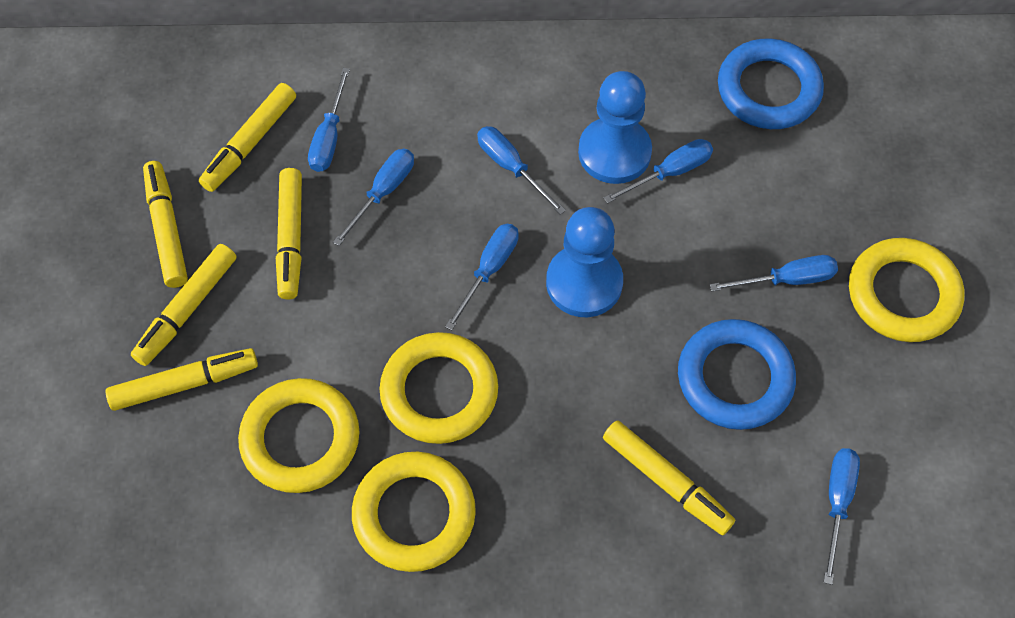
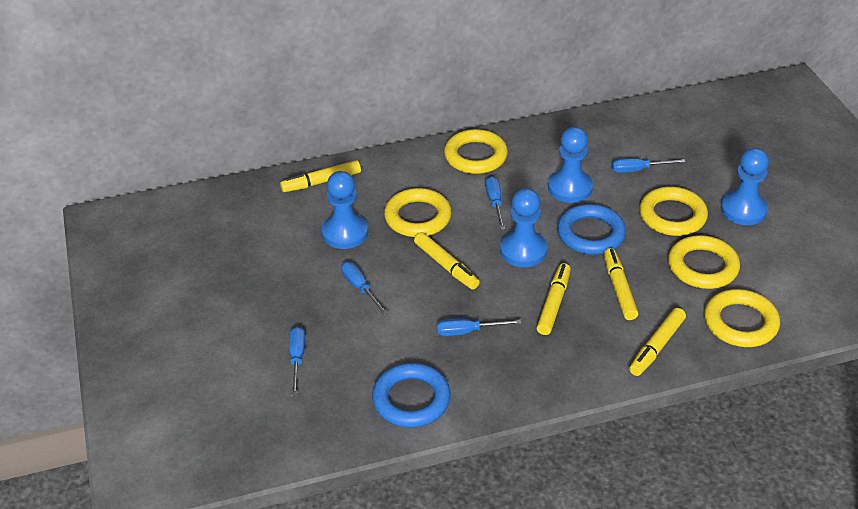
blue pawn: 2 -> 4
blue screwdriver: 7 -> 5
yellow marker: 6 -> 5
yellow ring: 4 -> 5

